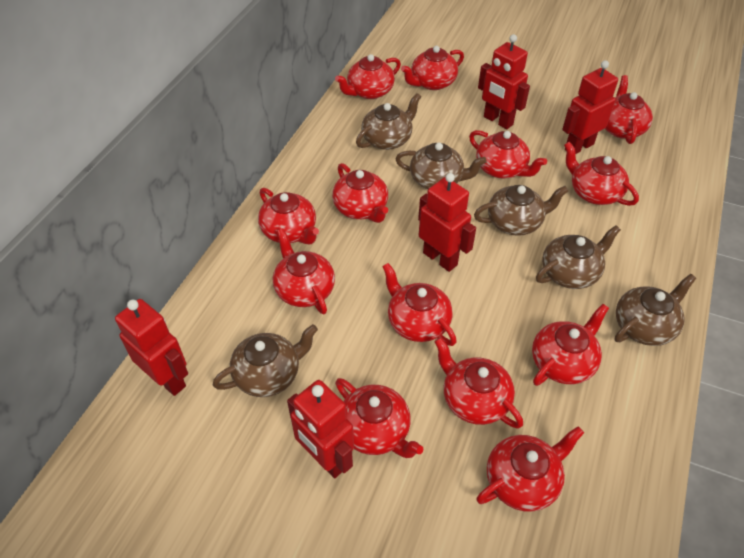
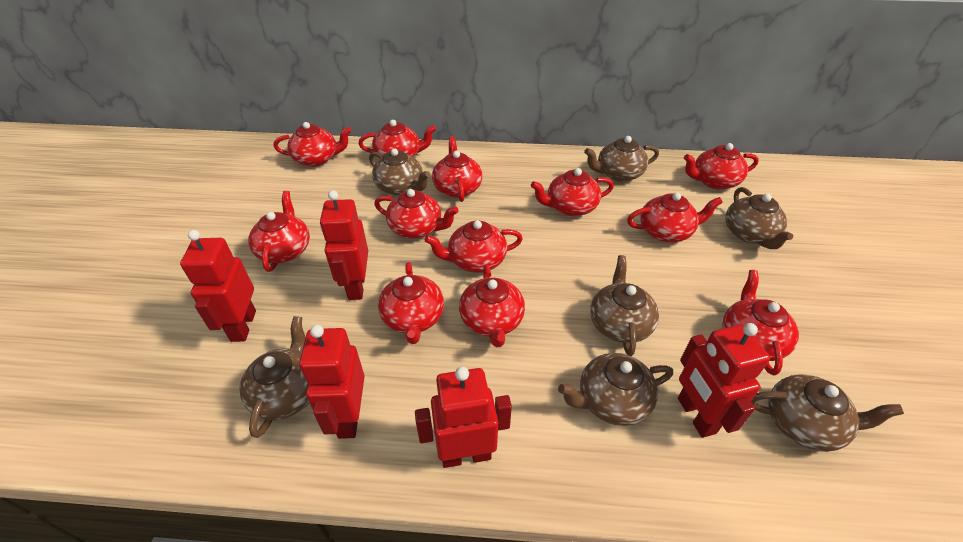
brown teapot: 6 -> 7
red teapot: 13 -> 12

